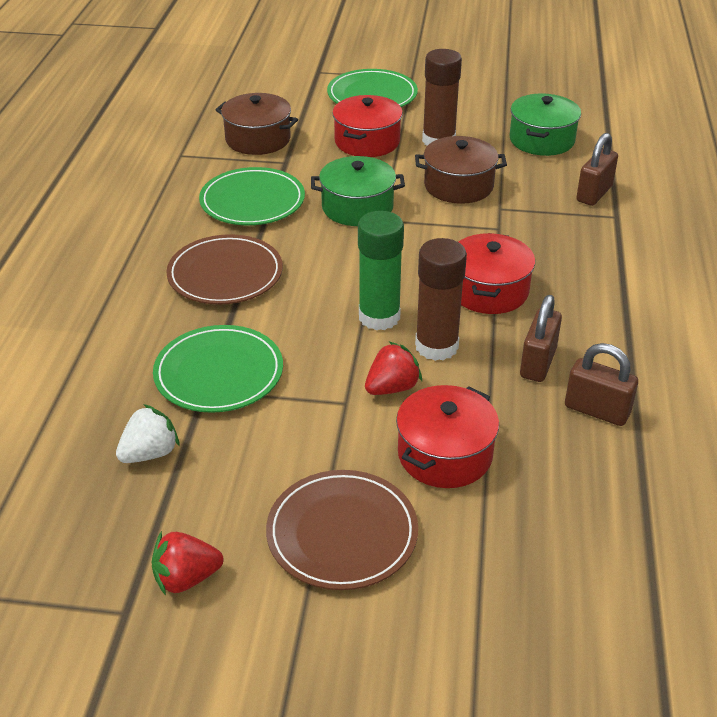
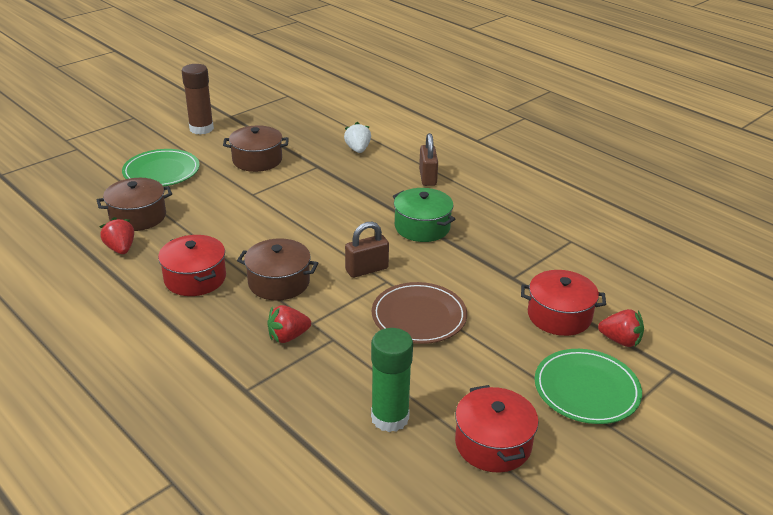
brown glue stick: 2 -> 1
brown padlock: 3 -> 2
brown plate: 2 -> 1
brown pot: 2 -> 3
green plate: 3 -> 2
green pot: 2 -> 1
red strawberry: 2 -> 3

